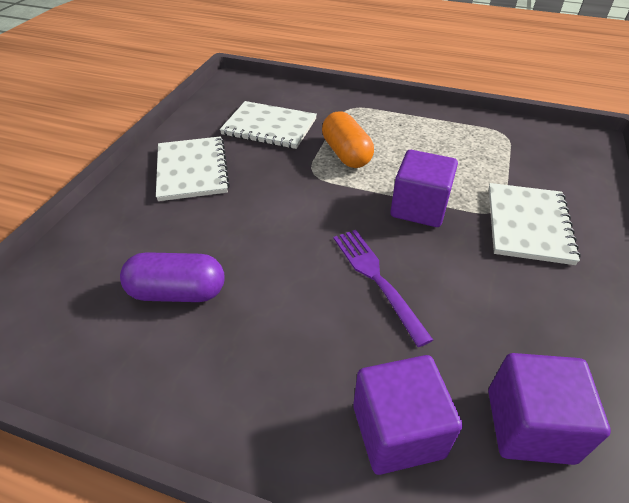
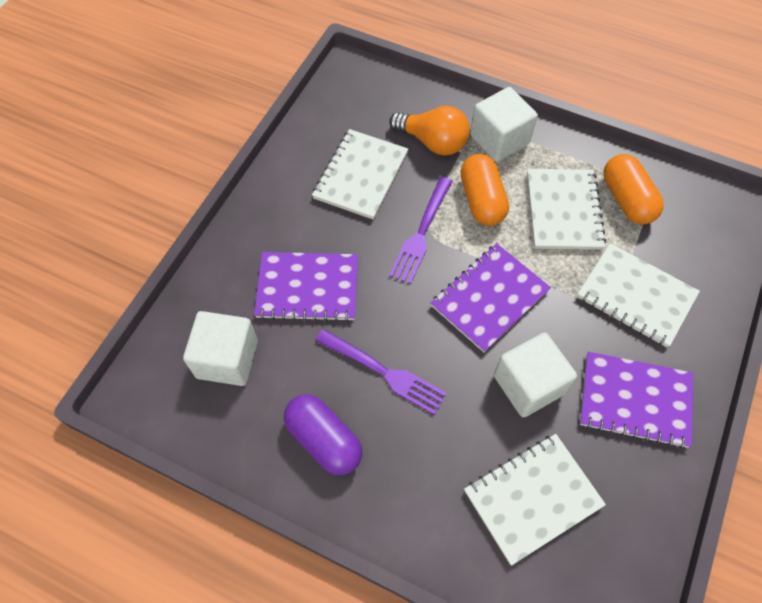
orange capsule: 1 -> 2
orange light bulb: 0 -> 1
purple cube: 3 -> 0
purple fork: 1 -> 2
purple notebook: 0 -> 3
white cube: 0 -> 3
white notebook: 3 -> 4

